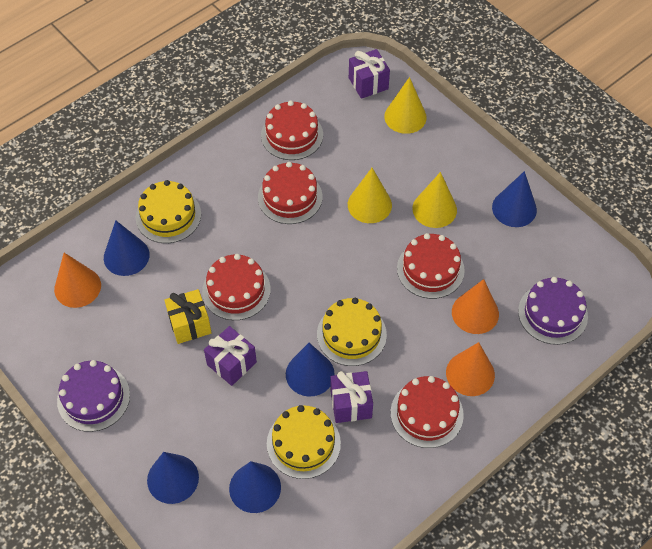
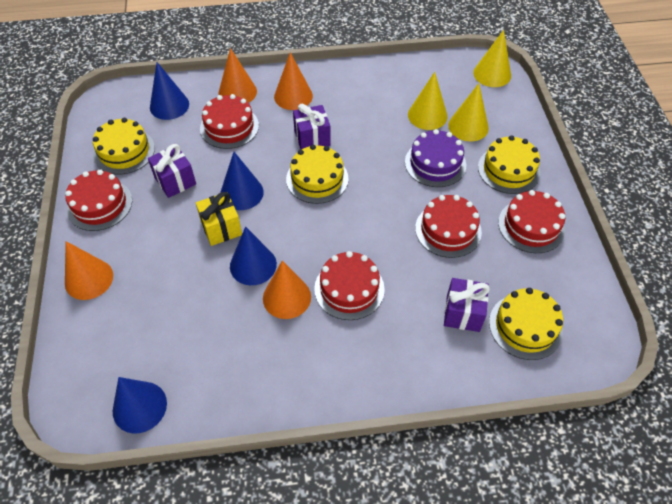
blue cone: 5 -> 4
orange cone: 3 -> 4
purple cake: 2 -> 1
yellow cake: 3 -> 4

